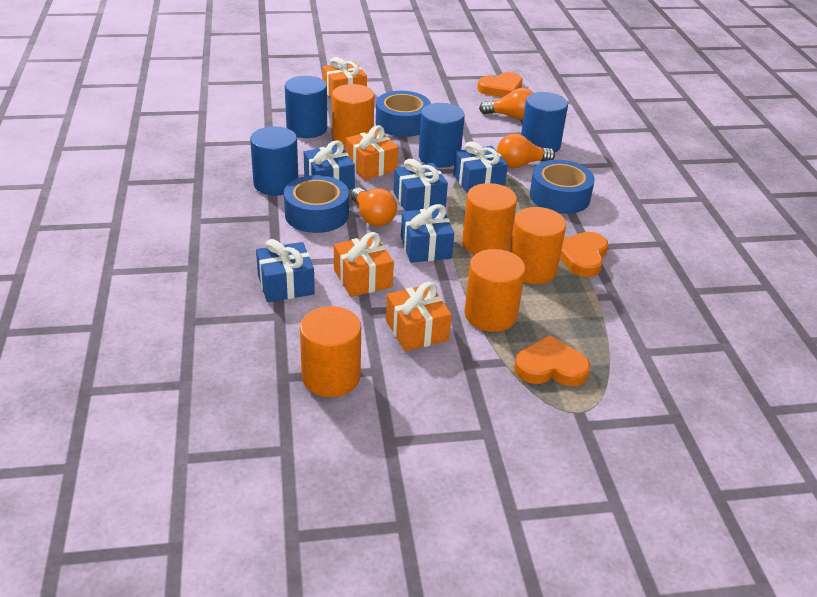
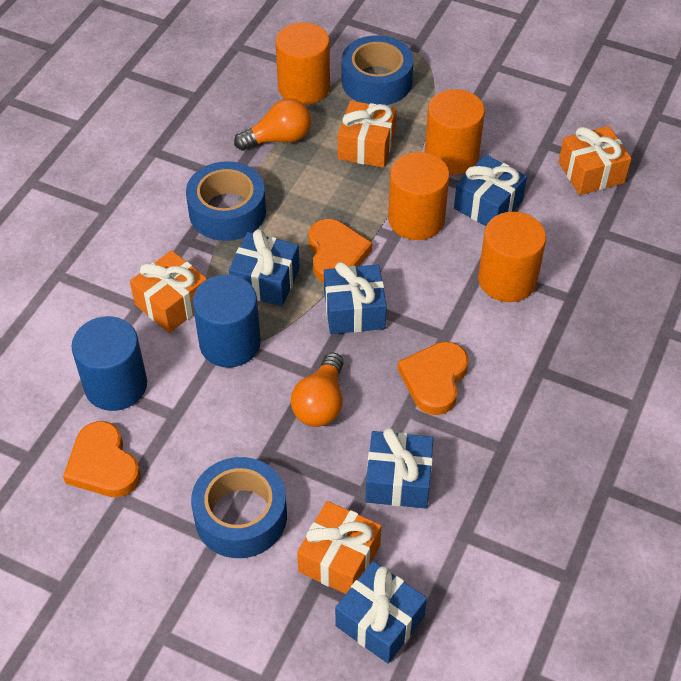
blue cylinder: 4 -> 2
orange cylinder: 5 -> 4
orange light bulb: 3 -> 2

